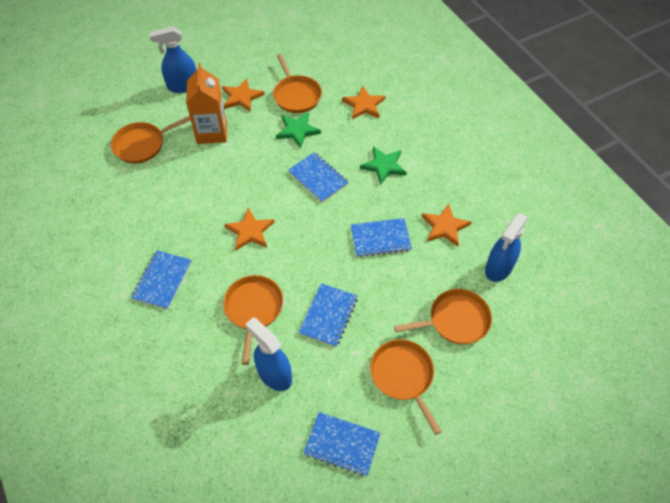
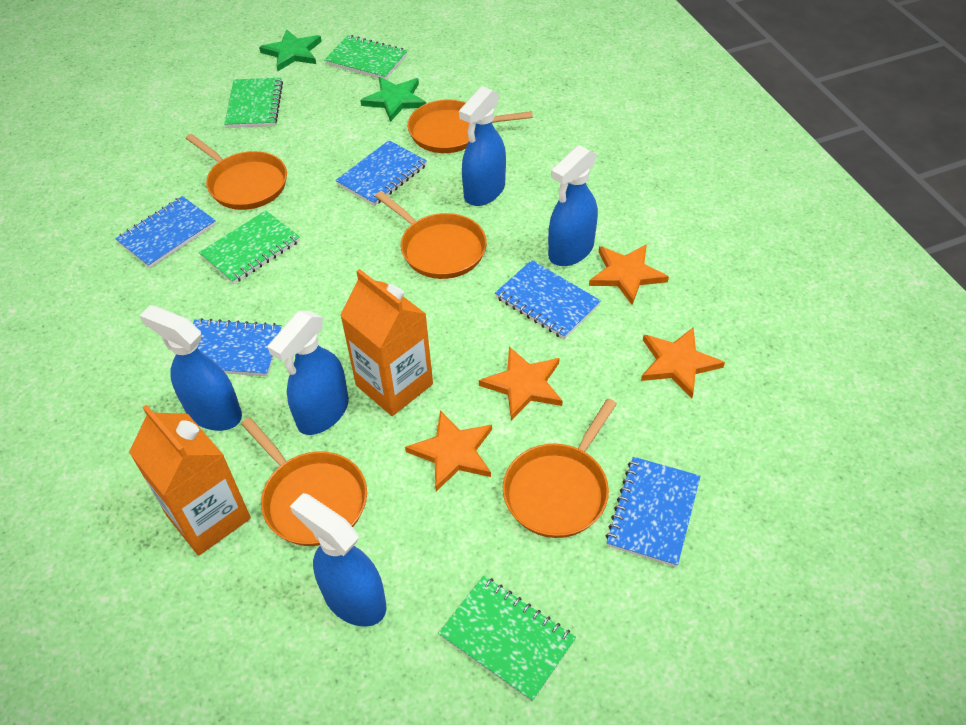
blue spray bottle: 3 -> 5
green notebook: 0 -> 4
orange carton: 1 -> 2

